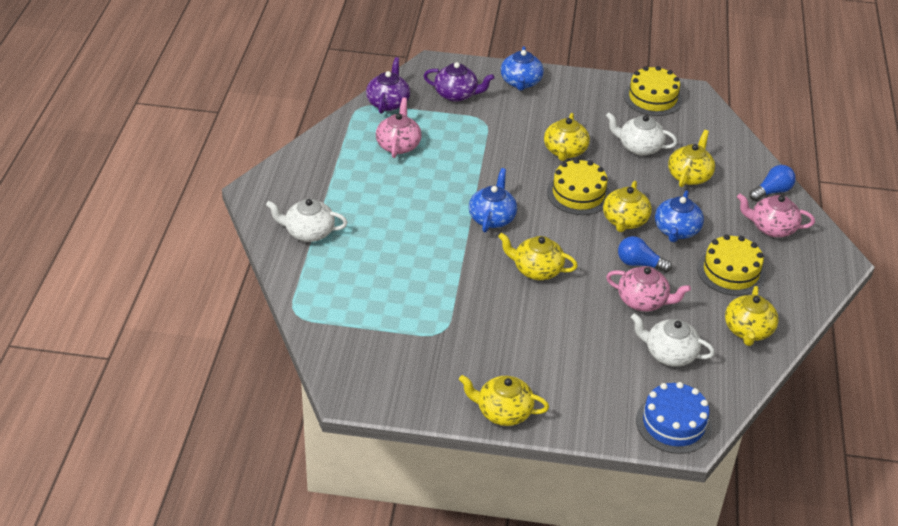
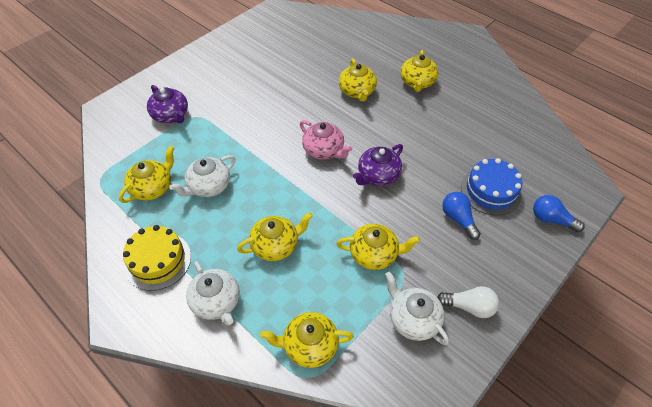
blue teapot: 3 -> 0
pink teapot: 3 -> 1
white light bulb: 0 -> 1
yellow cake: 3 -> 1

